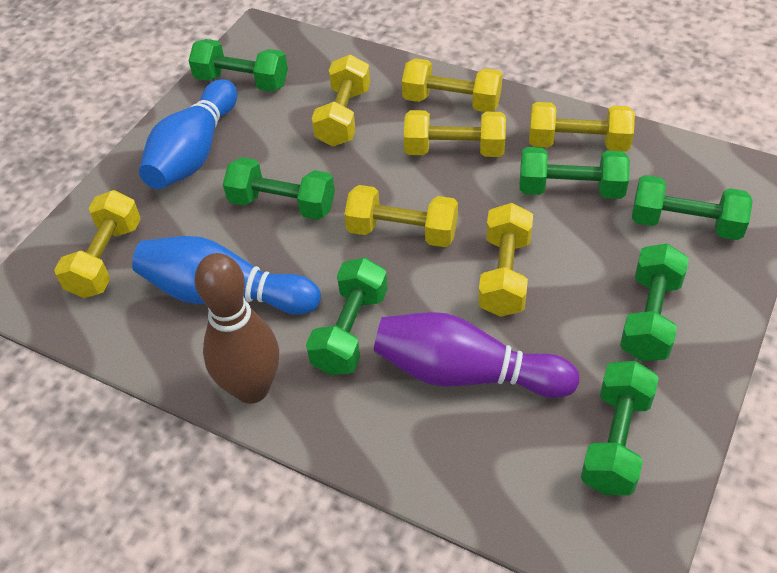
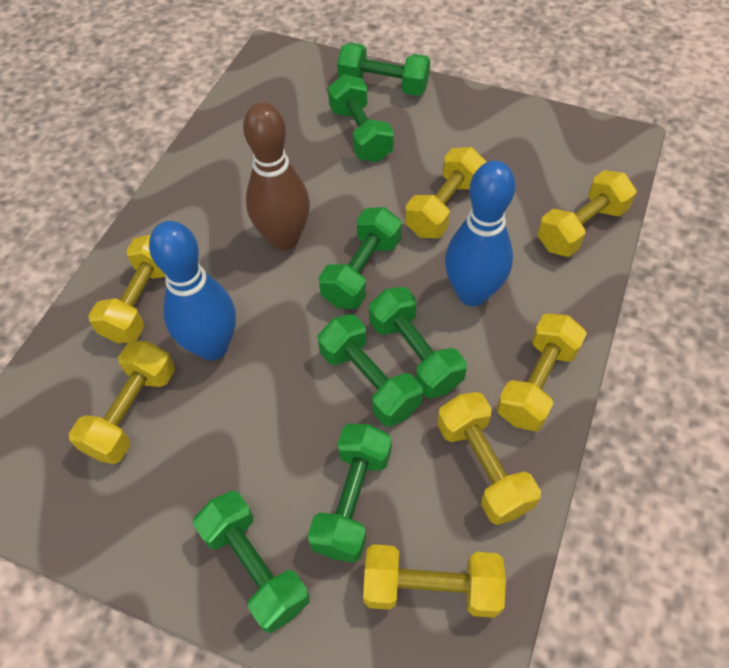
purple bowling pin: 1 -> 0

